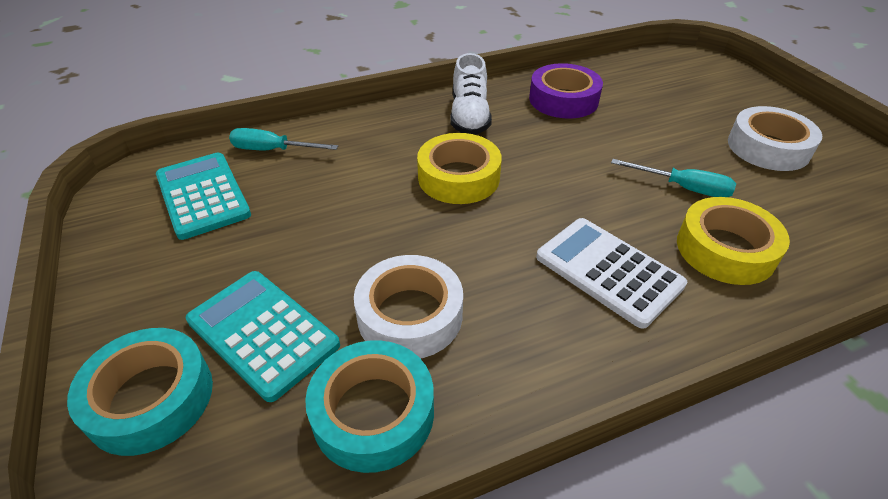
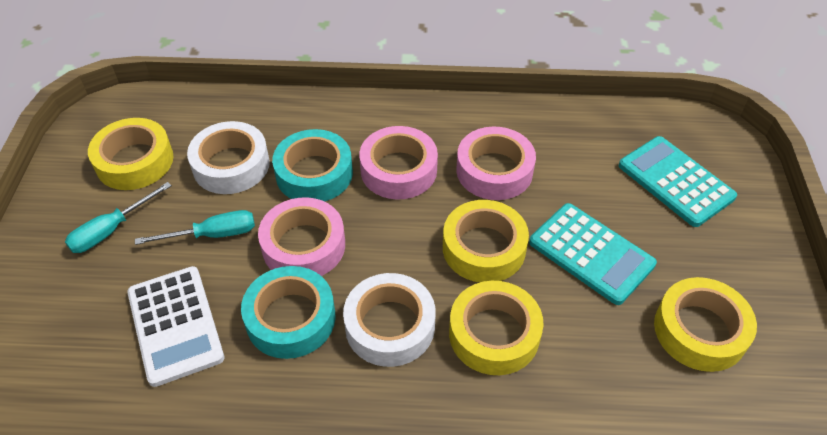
pink tape: 0 -> 3
purple tape: 1 -> 0
white shoe: 1 -> 0
yellow tape: 2 -> 4

